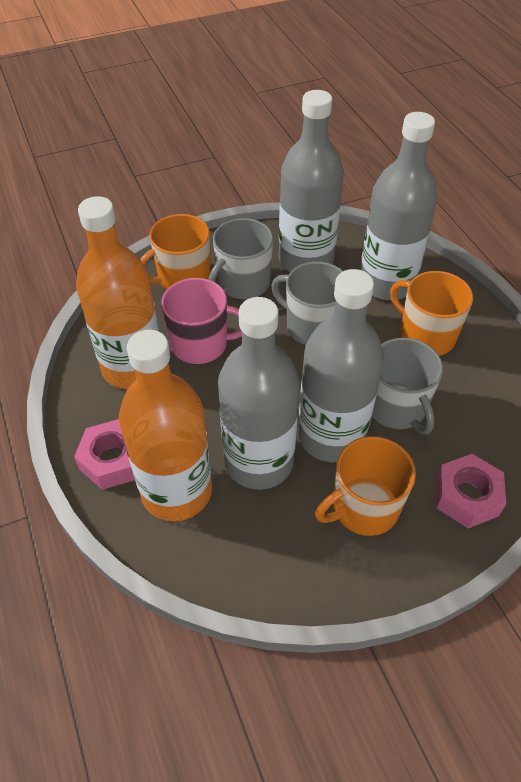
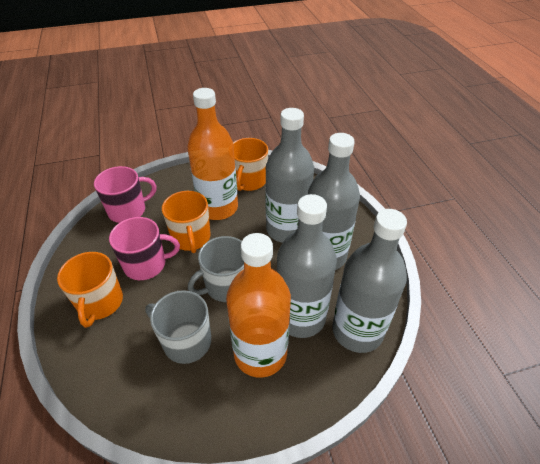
grey mug: 3 -> 2
pink mug: 1 -> 2
pink nut: 2 -> 0

